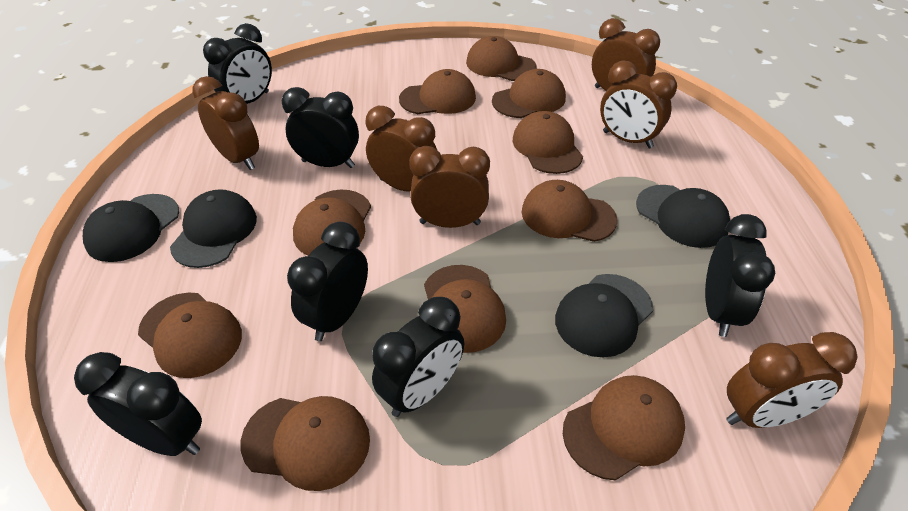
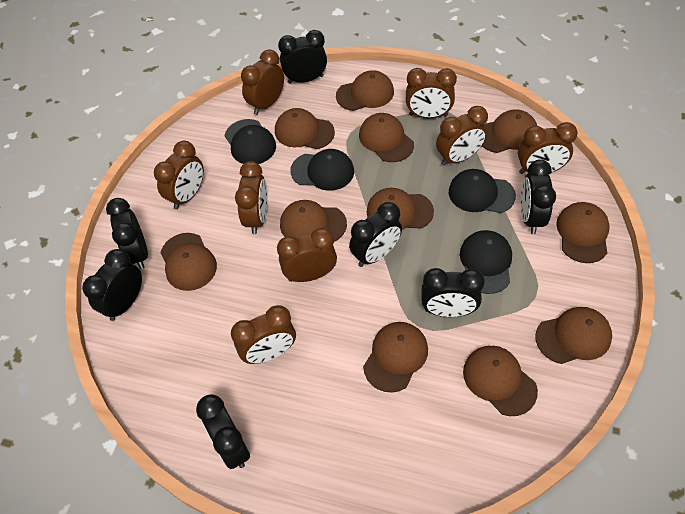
black clock: 6 -> 7
brown cap: 10 -> 11
brown clock: 6 -> 8

